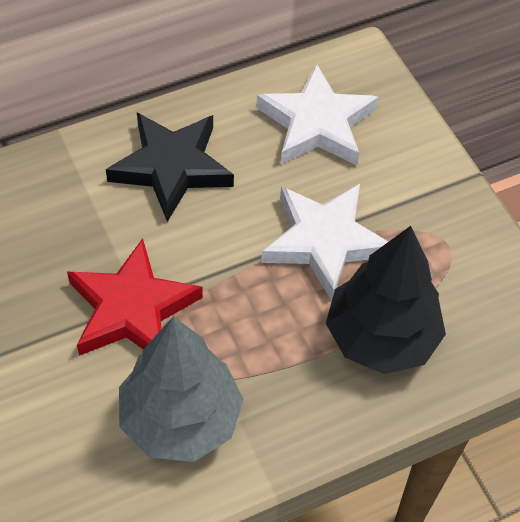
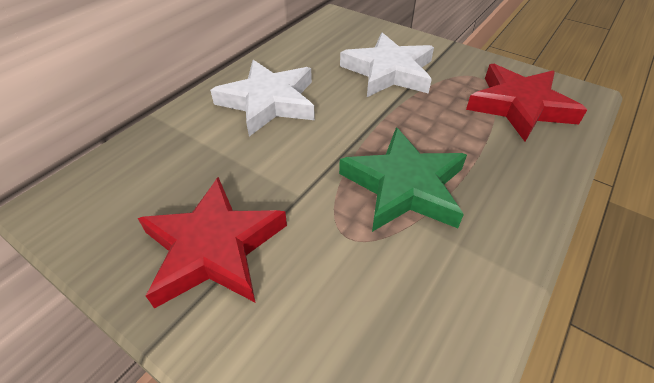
black star: 1 -> 0
black tree: 1 -> 0
green star: 0 -> 1
grey tree: 1 -> 0
red star: 1 -> 2

